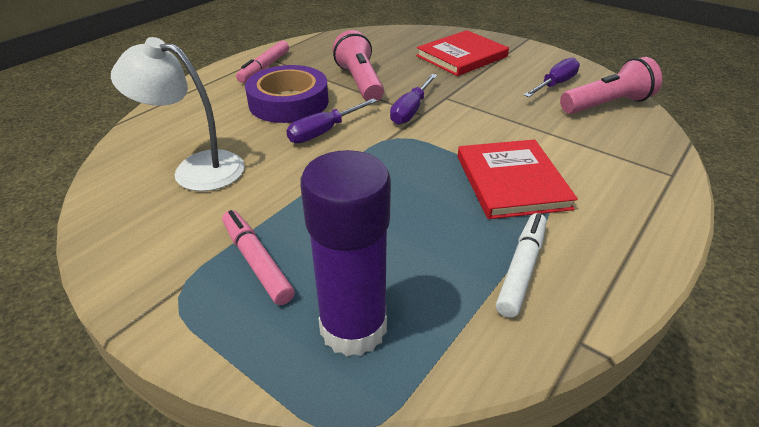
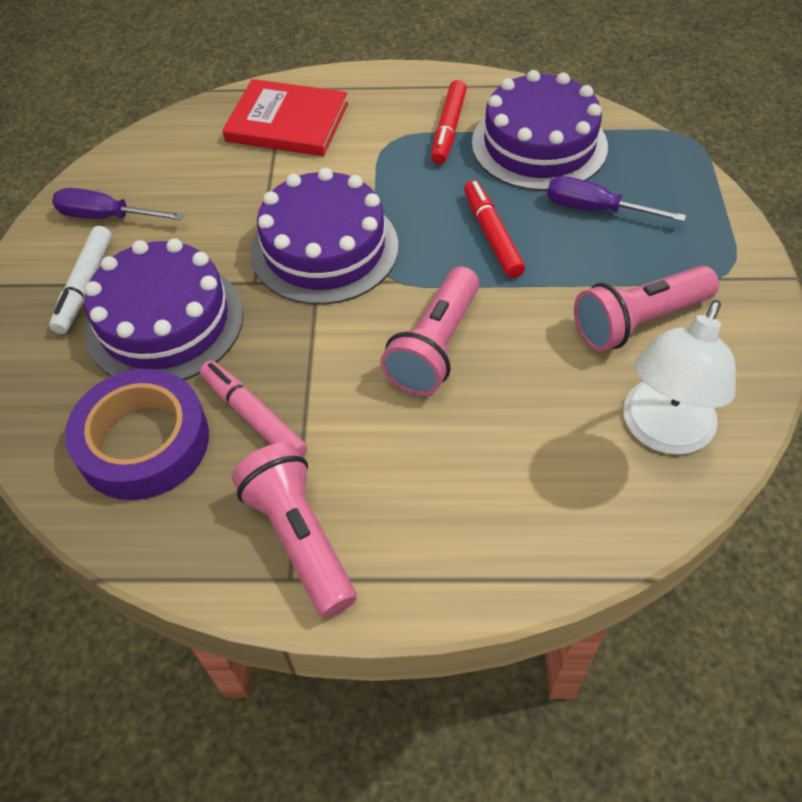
pink flashlight: 2 -> 3
pink marker: 2 -> 1
purple cake: 0 -> 3
purple glue stick: 1 -> 0
purple screwdriver: 3 -> 2
red book: 2 -> 1
red marker: 0 -> 2

